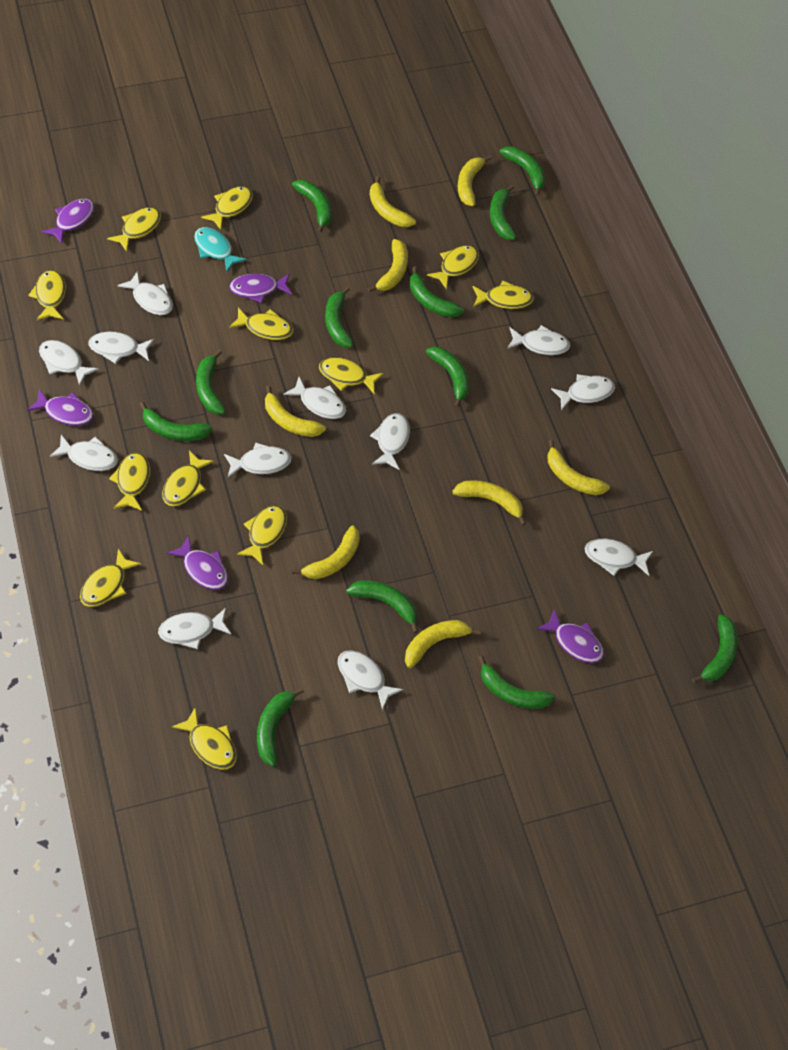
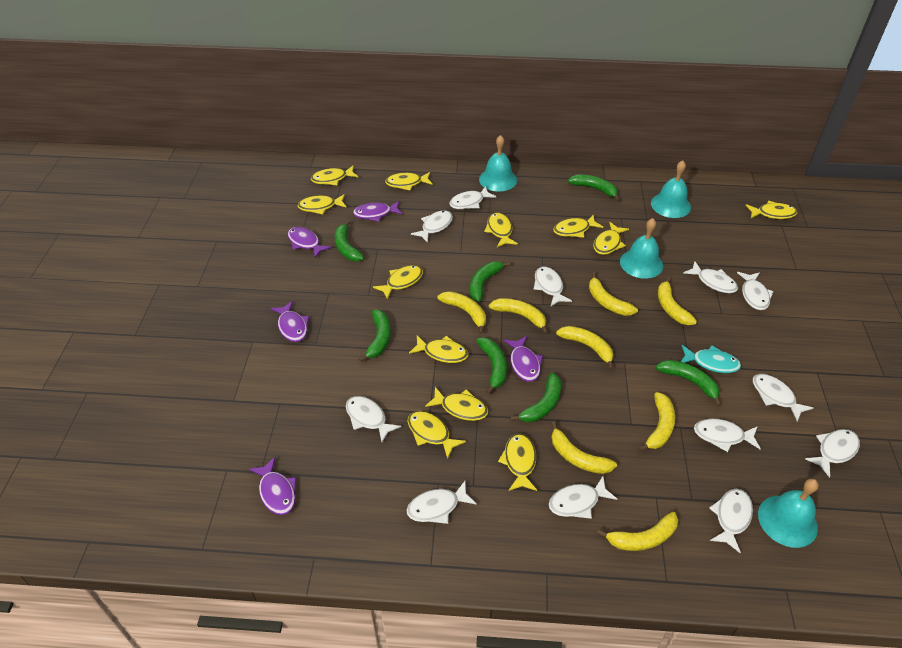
green banana: 12 -> 7
turquoise bell: 0 -> 4

